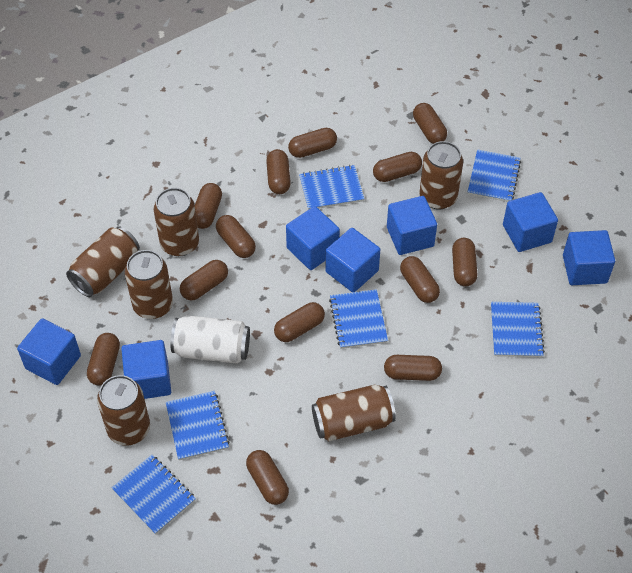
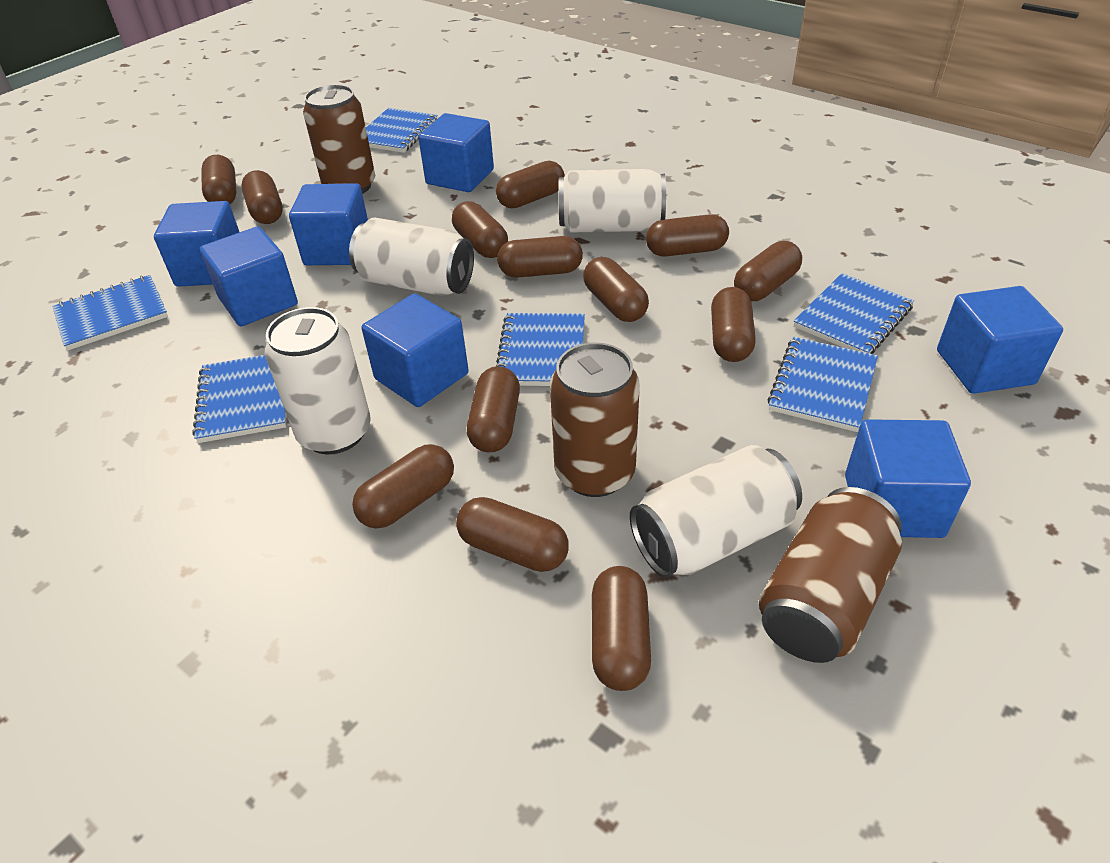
brown can: 6 -> 3
white can: 1 -> 4

